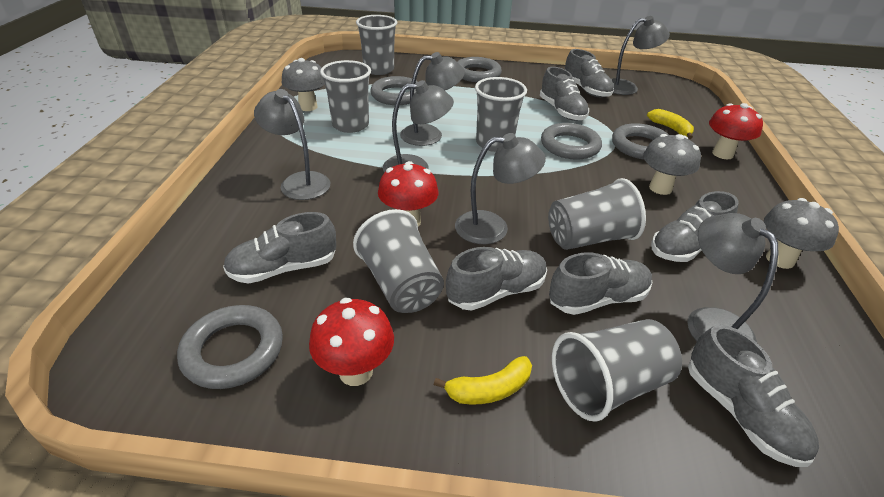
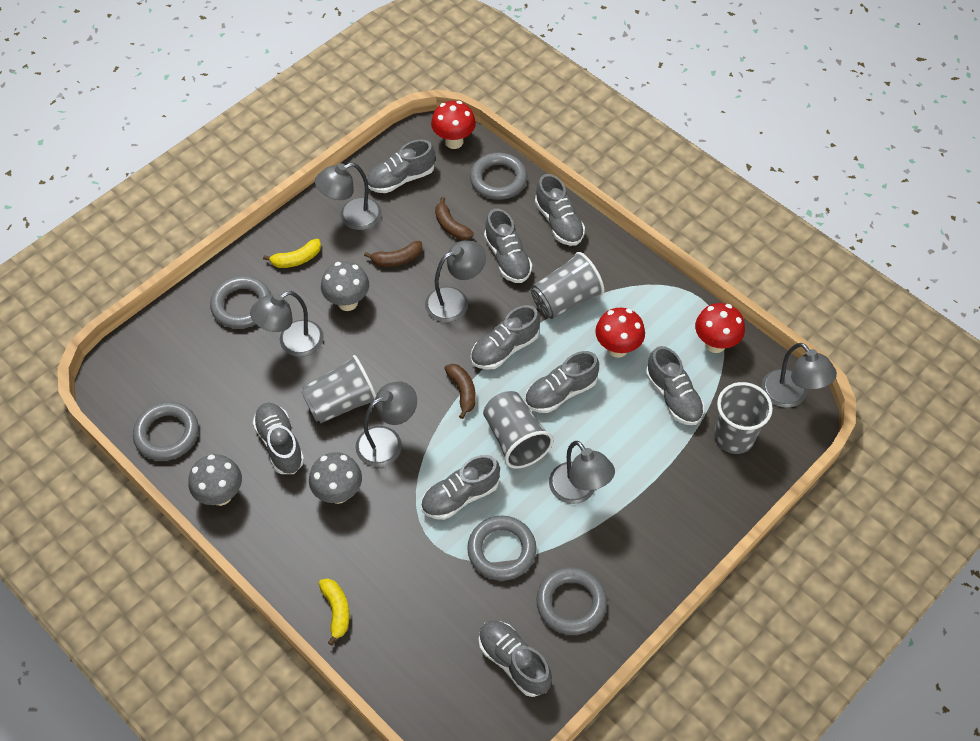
brown banana: 0 -> 3
grey cup: 6 -> 4
grey shoe: 7 -> 9

